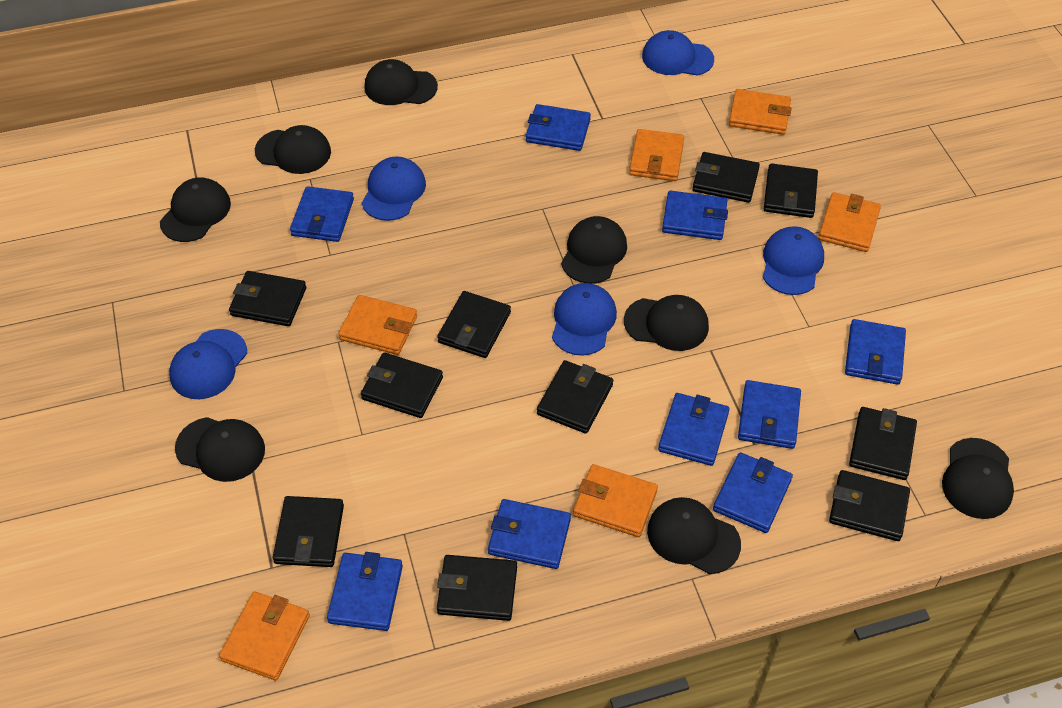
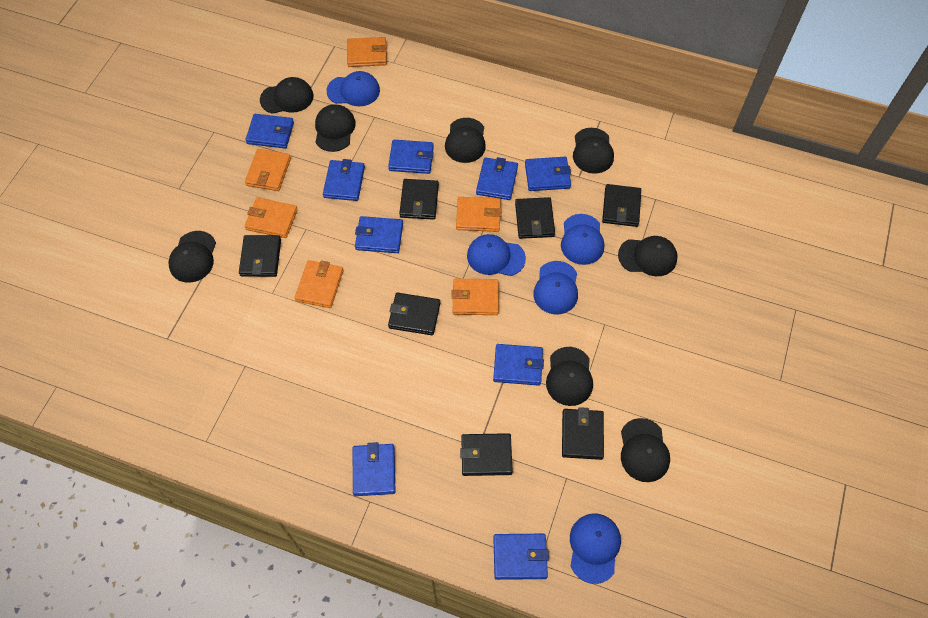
black wallet: 10 -> 7

